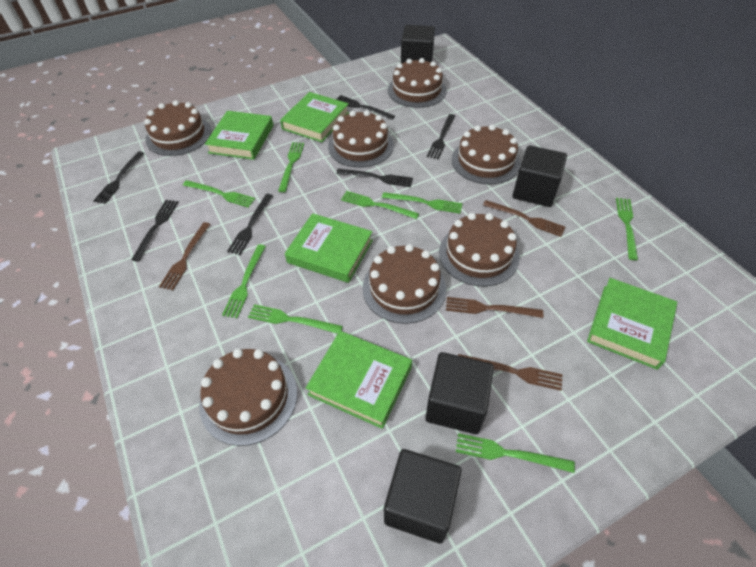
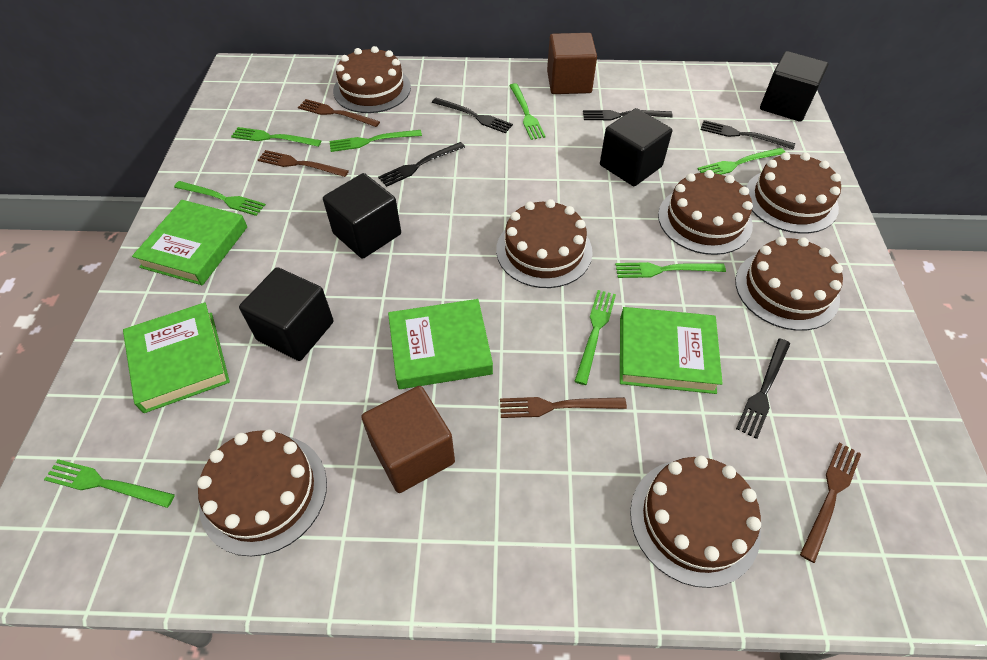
black fork: 6 -> 5
brown cube: 0 -> 2
green book: 5 -> 4

